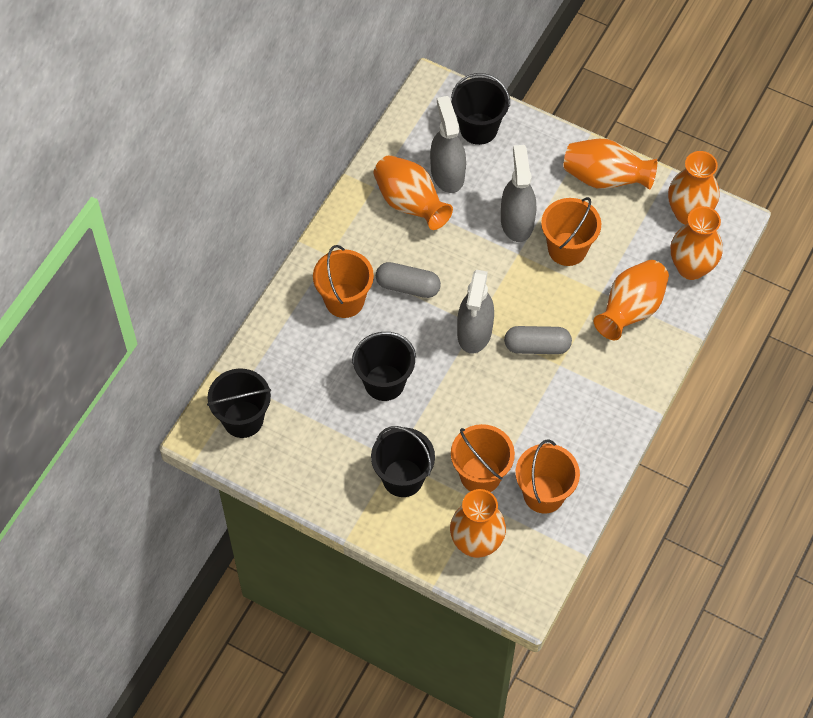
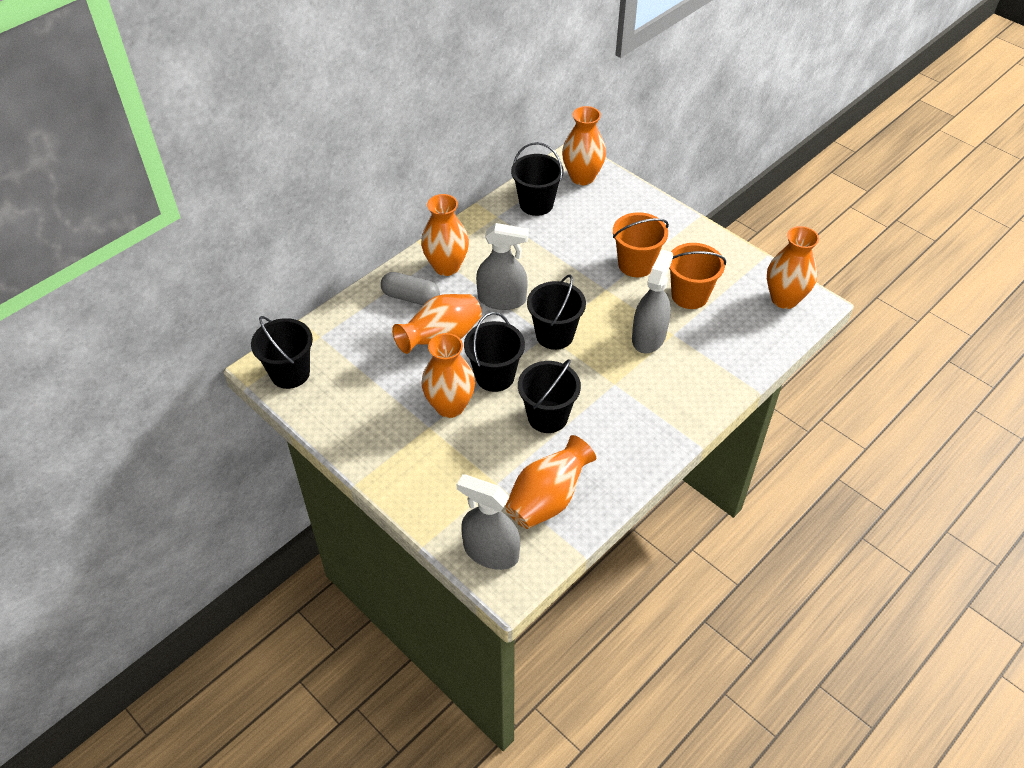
black bucket: 4 -> 5
grey capsule: 2 -> 1
orange bucket: 4 -> 2

